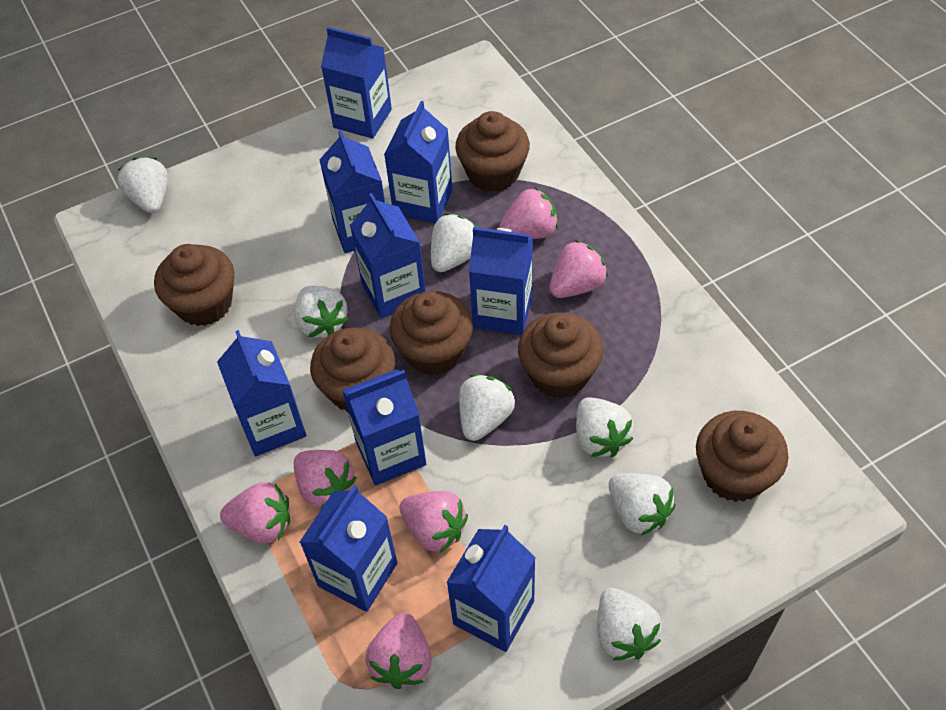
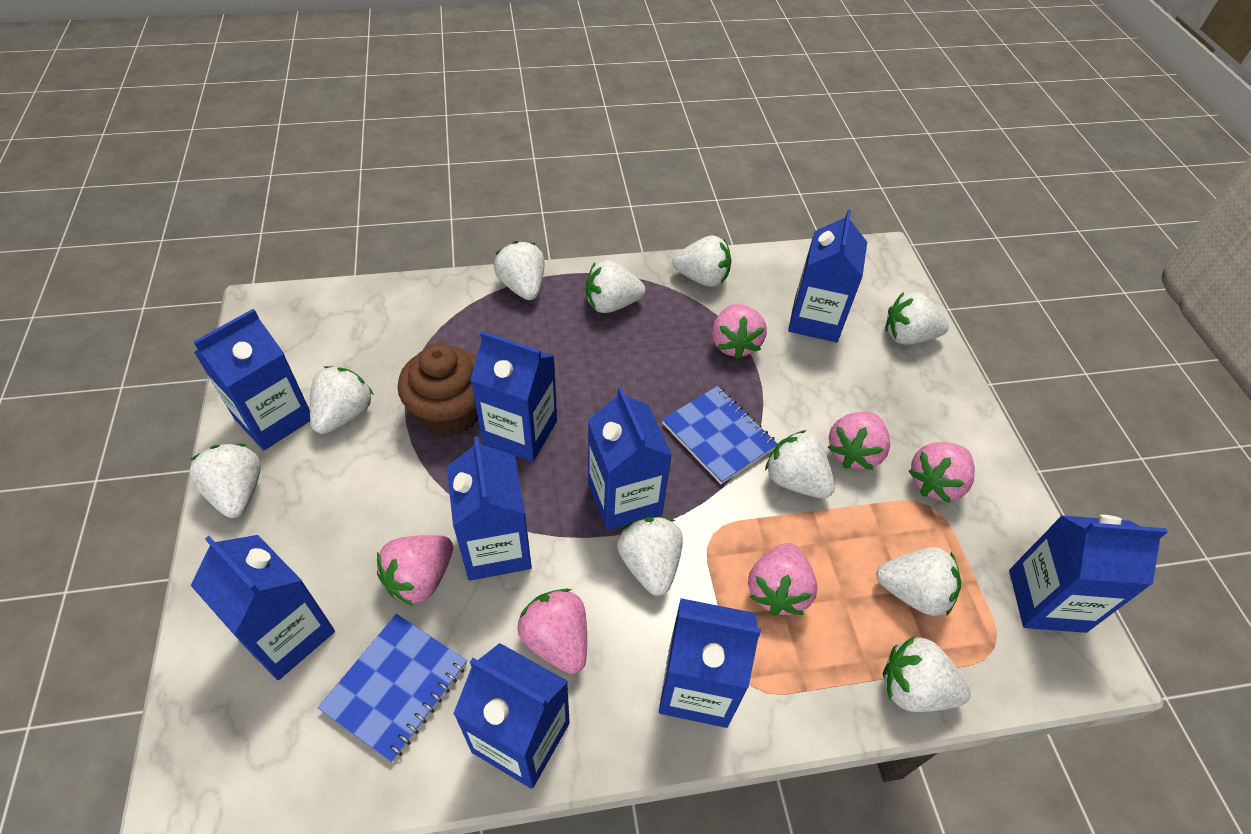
blue notebook: 0 -> 2
brown cupcake: 6 -> 1
white strawberry: 7 -> 10

